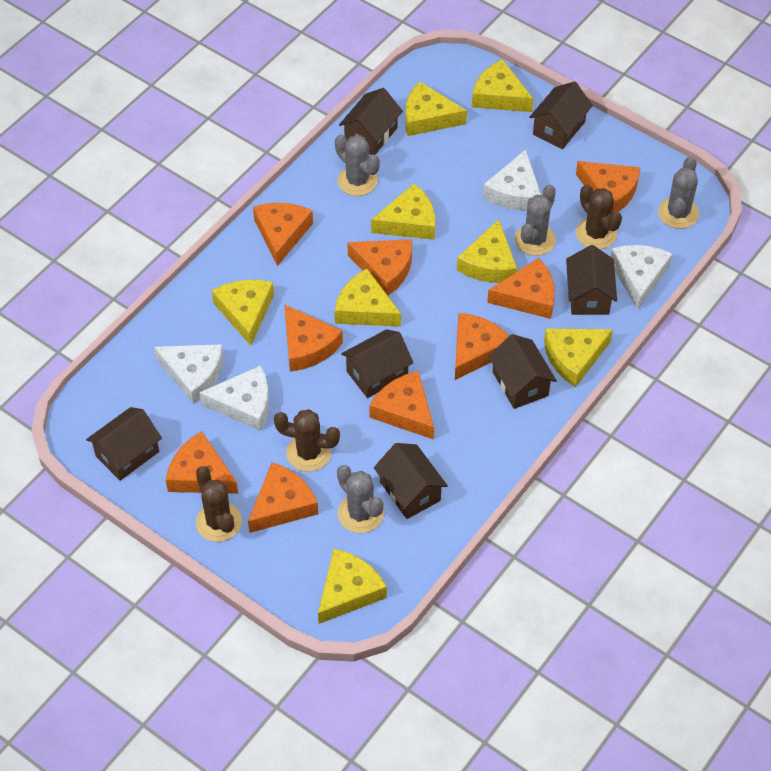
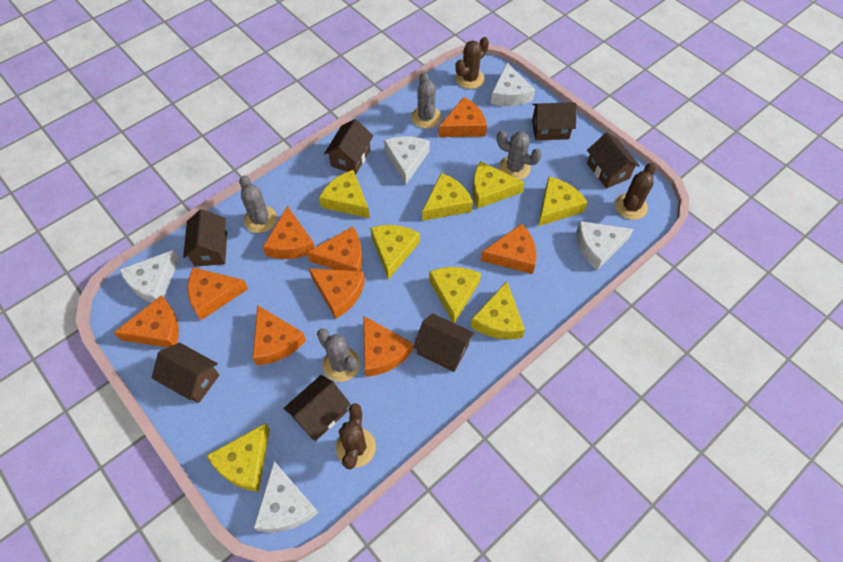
white cheese: 4 -> 5

